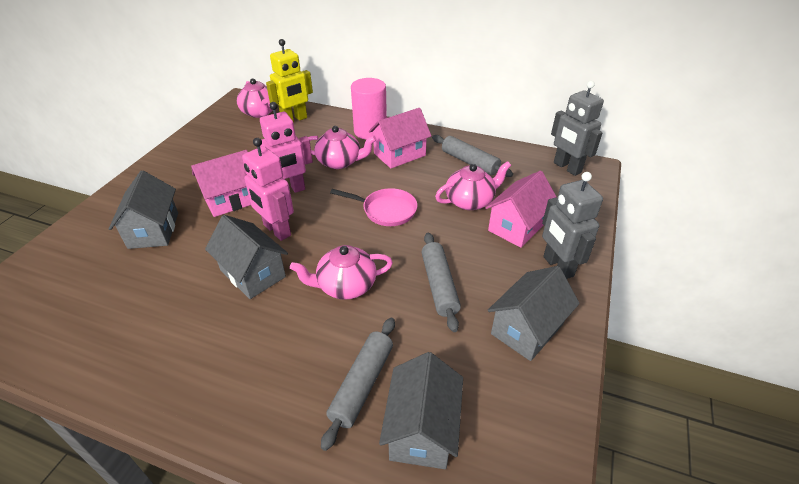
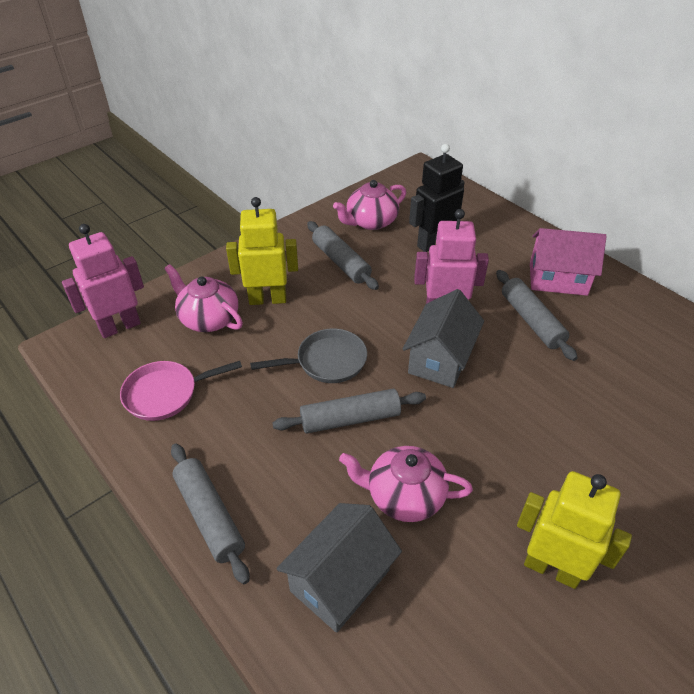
black robot: 0 -> 1
grey house: 4 -> 2
grey pan: 0 -> 1
grey robot: 2 -> 0
grey rolling pin: 3 -> 4
pink cylinder: 1 -> 0
pink house: 3 -> 1
pink teapot: 4 -> 3
yellow robot: 1 -> 2

